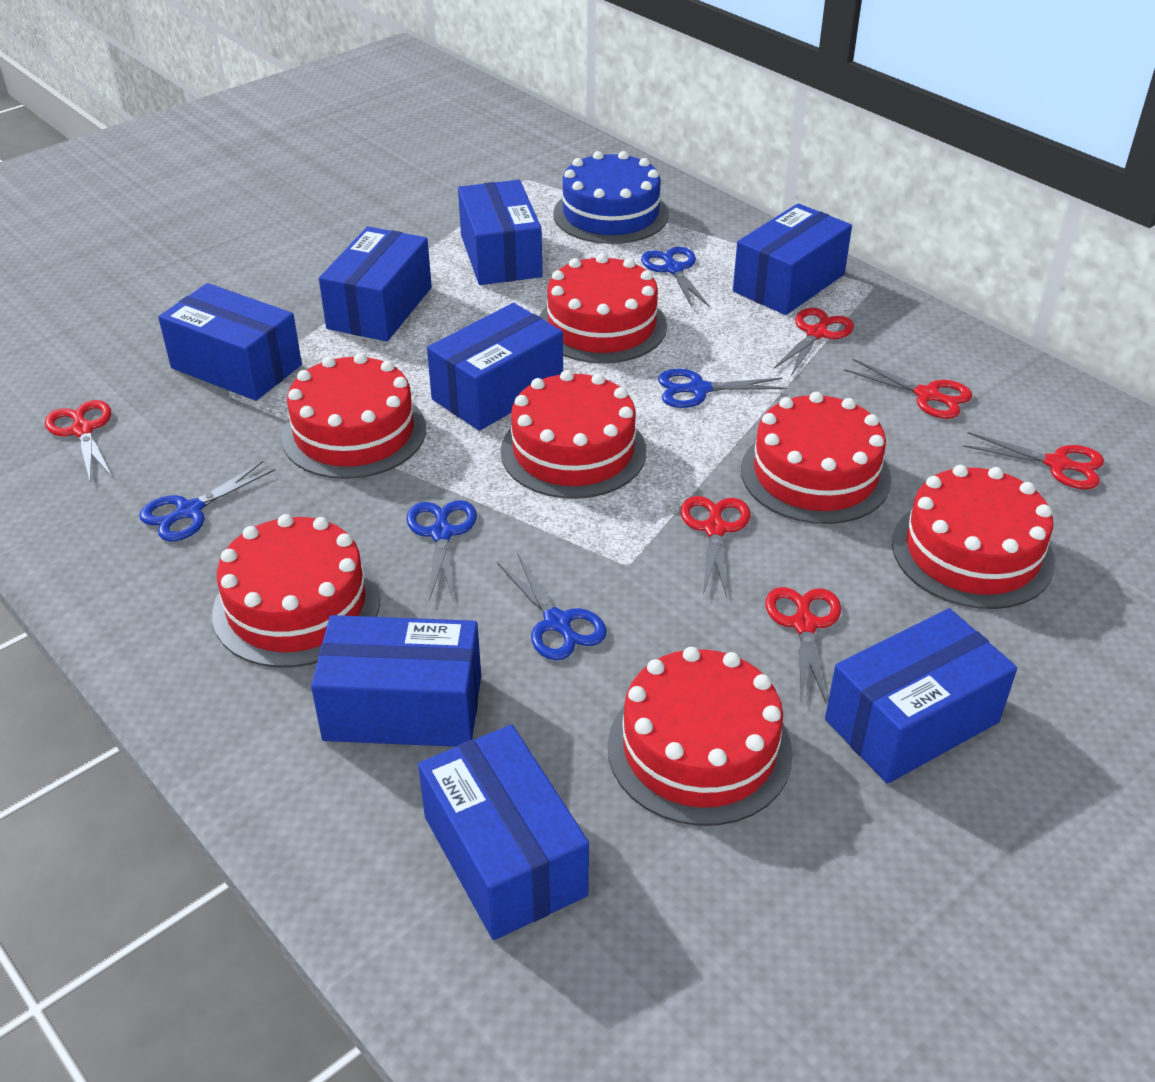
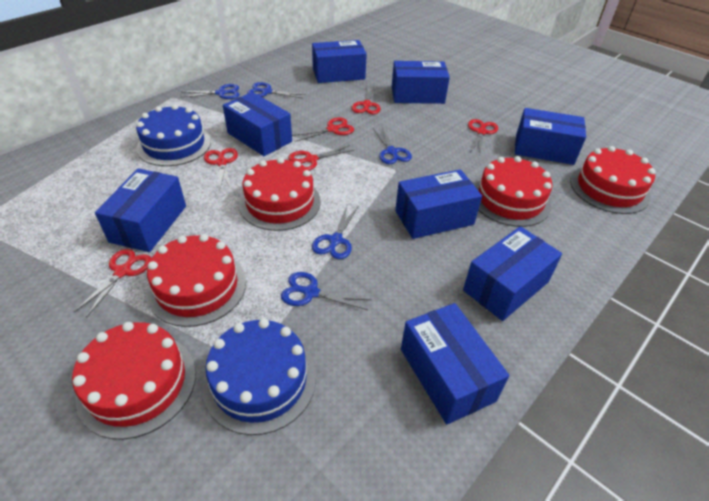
blue cake: 1 -> 2
red cake: 7 -> 5

